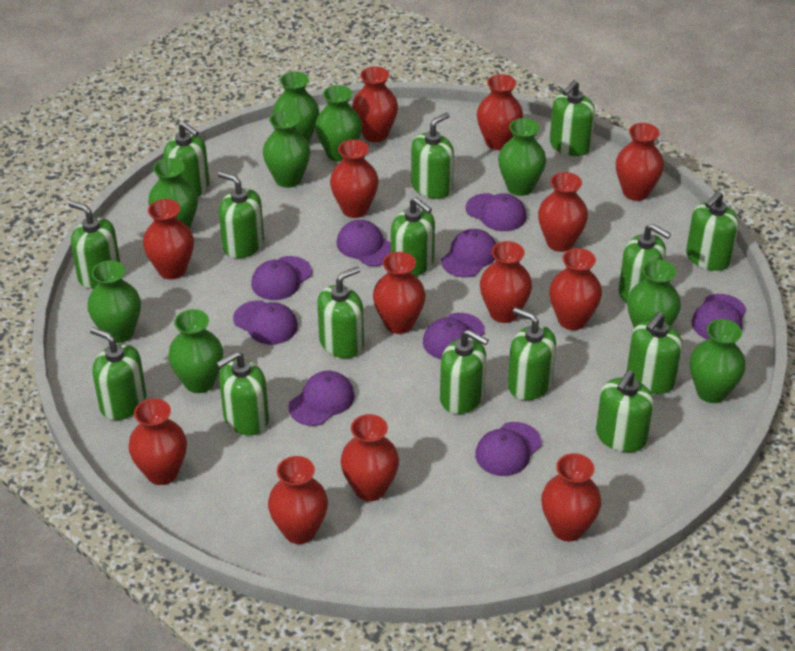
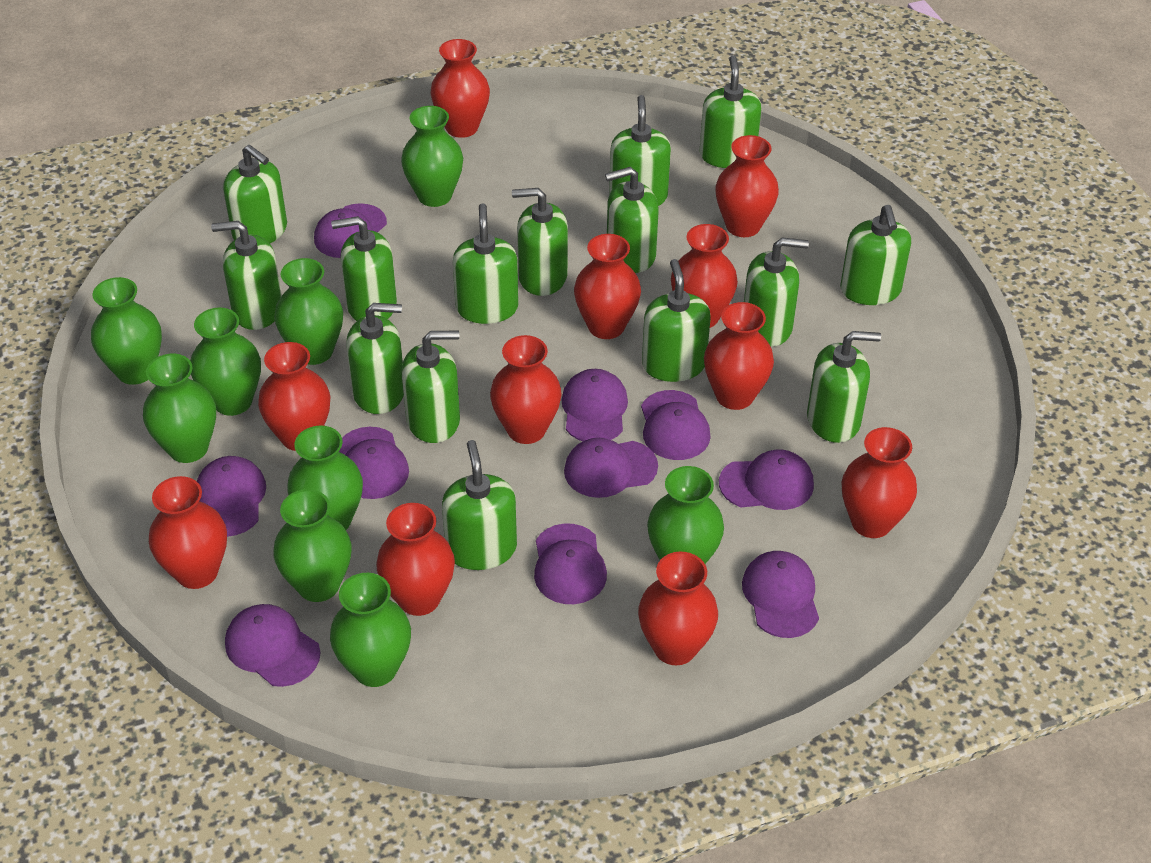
purple cap: 9 -> 10
red vase: 13 -> 11

